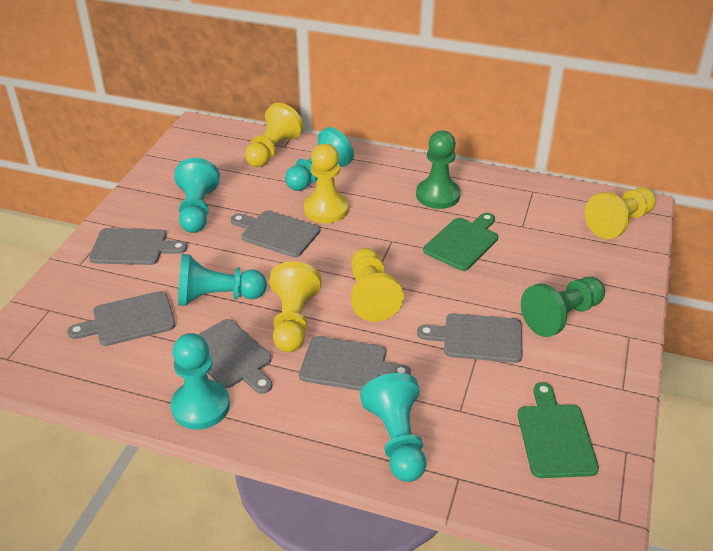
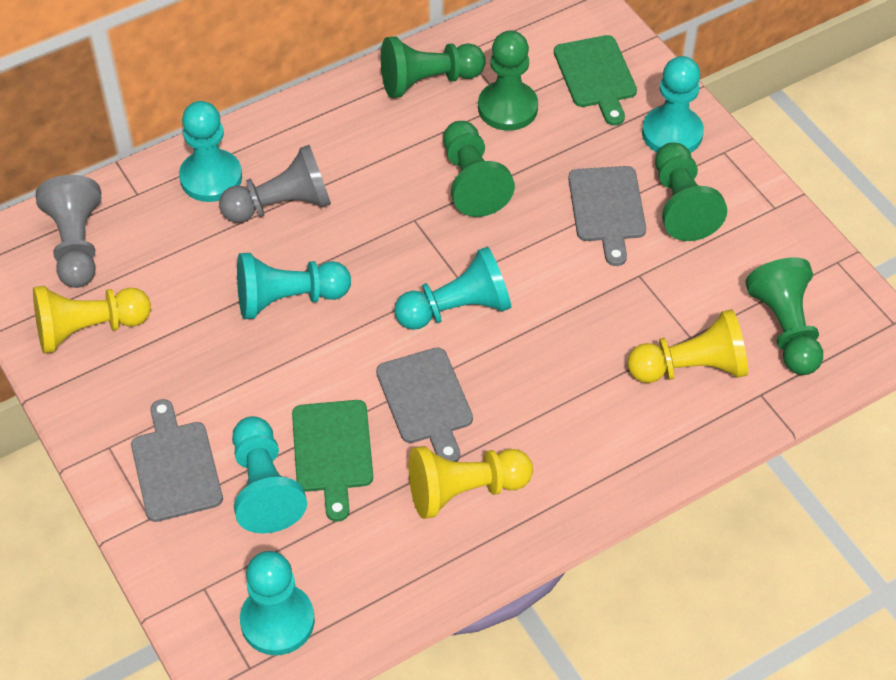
green pawn: 2 -> 5
grey cutting board: 6 -> 3
grey pawn: 0 -> 2
turquoise pawn: 5 -> 6
yellow pawn: 5 -> 3

